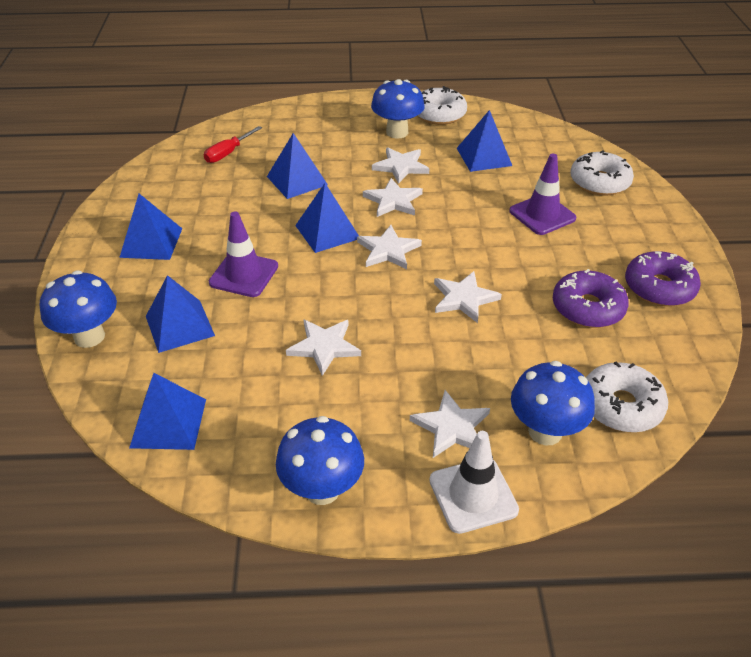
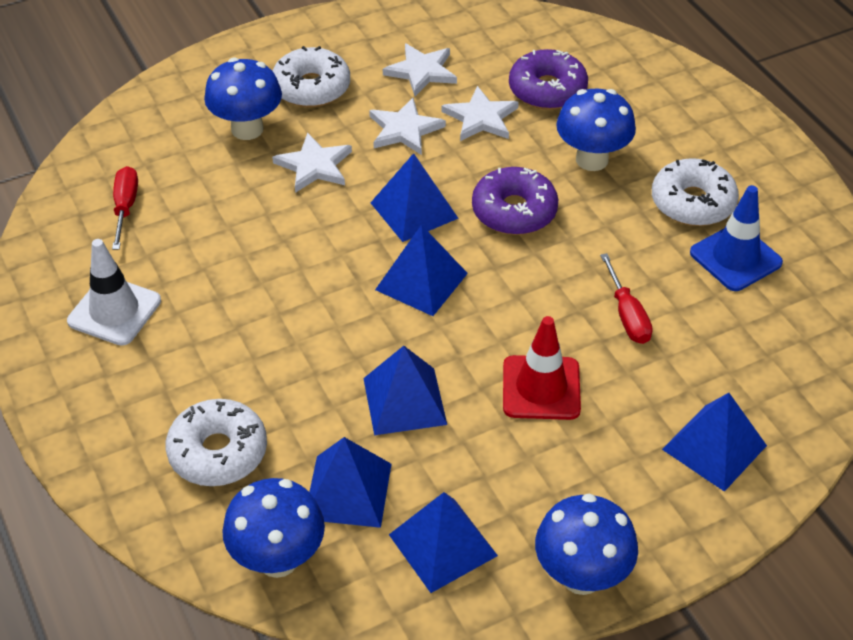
blue traffic cone: 0 -> 1
purple traffic cone: 2 -> 0
red screwdriver: 1 -> 2
red traffic cone: 0 -> 1
white star: 6 -> 4

